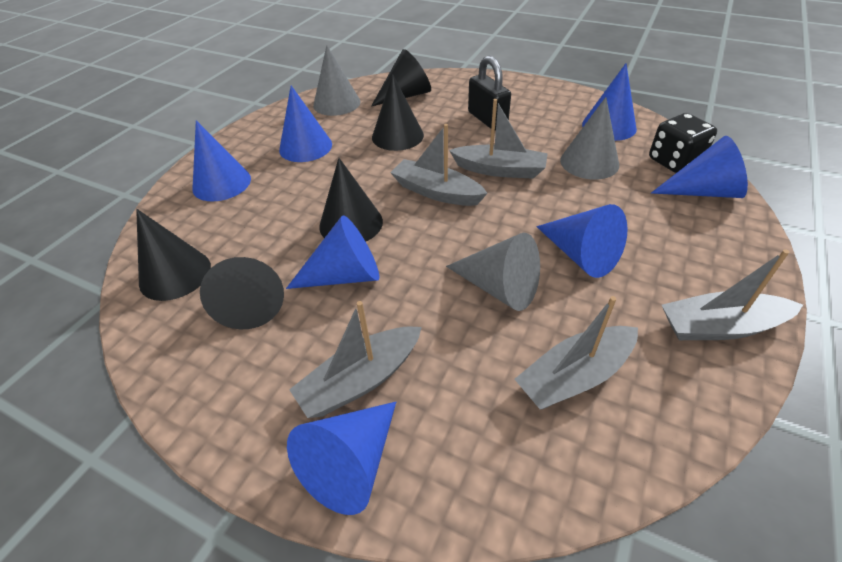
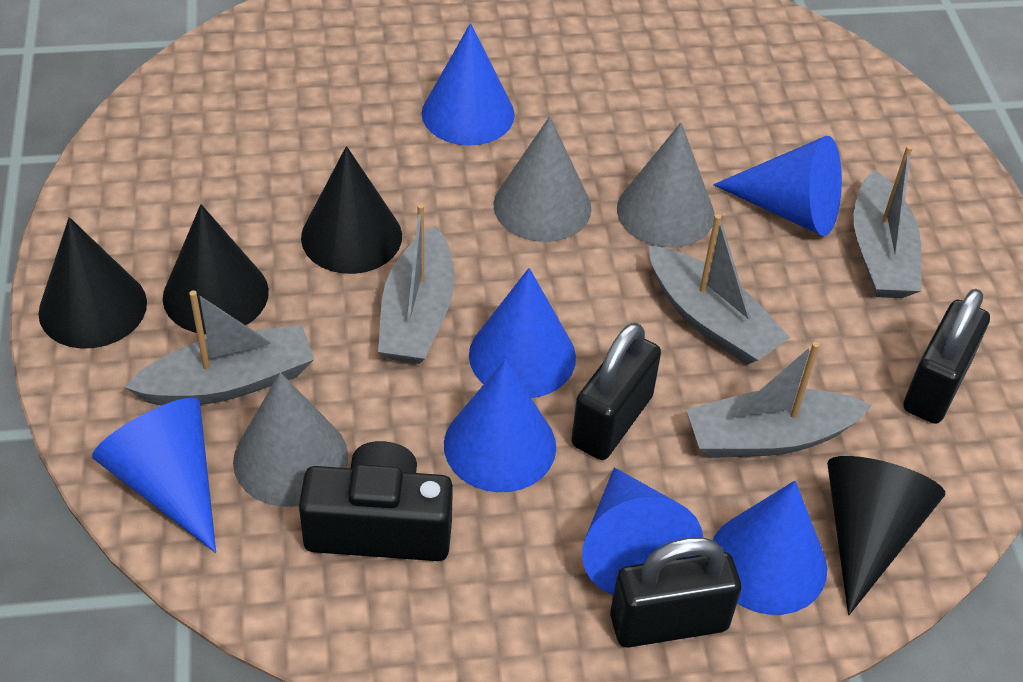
black camera: 0 -> 1
black cone: 5 -> 4
black dice: 1 -> 0
black padlock: 1 -> 3

